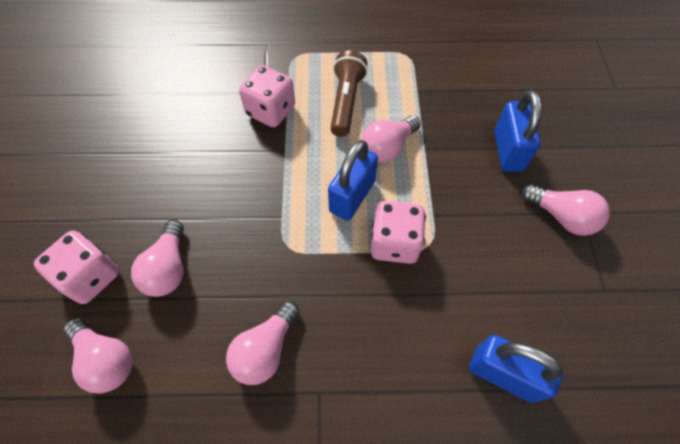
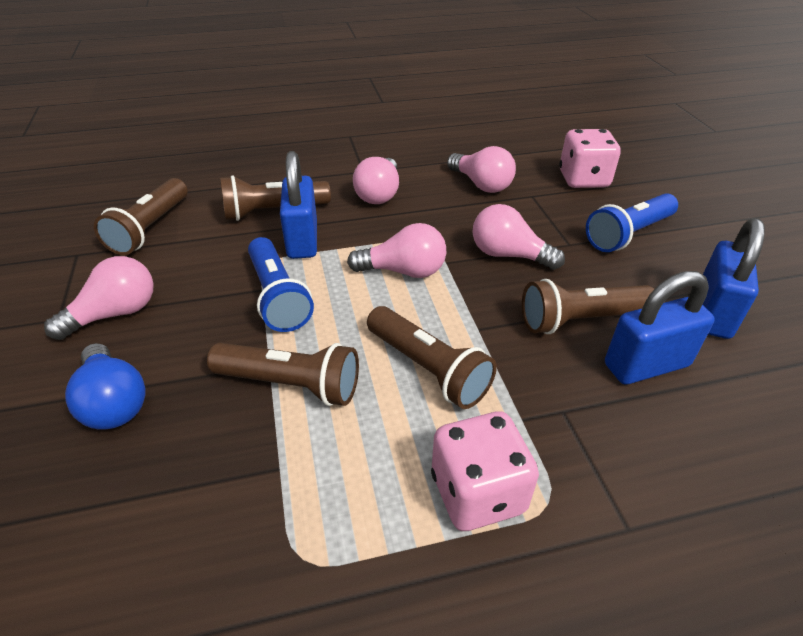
blue flashlight: 0 -> 2
blue light bulb: 0 -> 1
brown flashlight: 1 -> 5
pink dice: 3 -> 2

